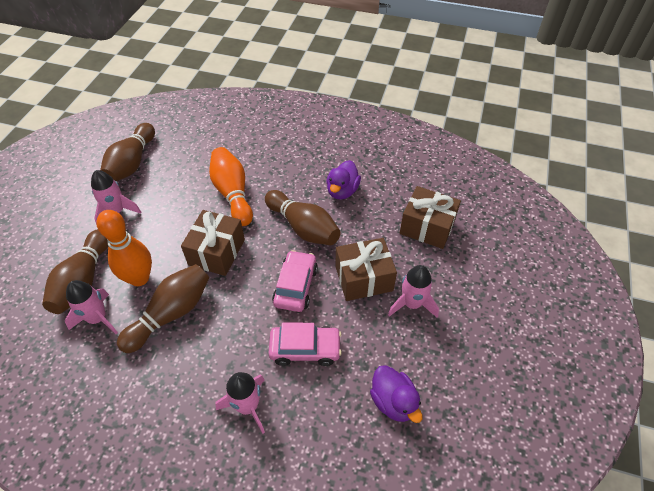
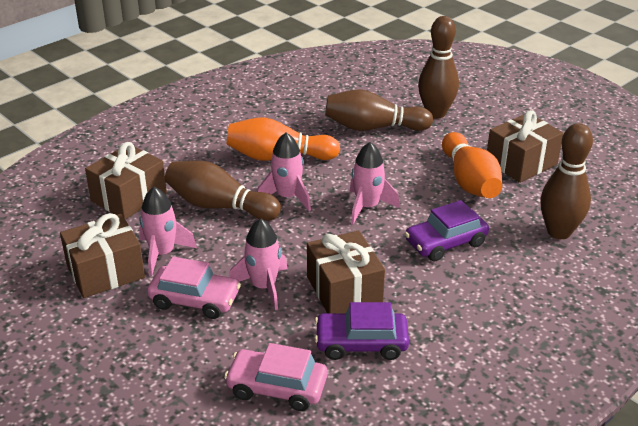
brown gift: 3 -> 4
purple car: 0 -> 2
purple duck: 2 -> 0

